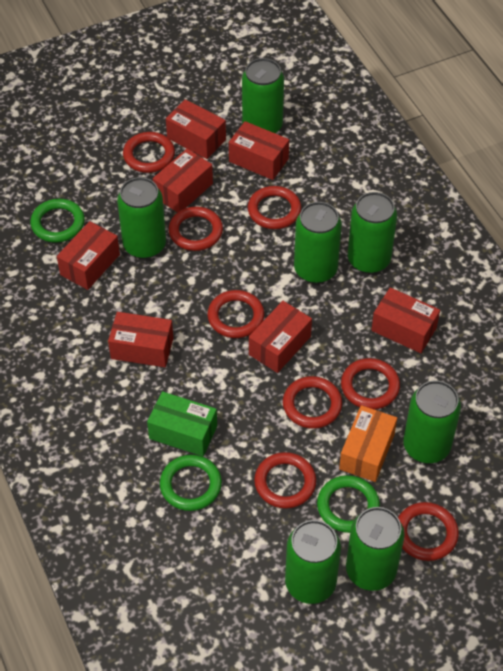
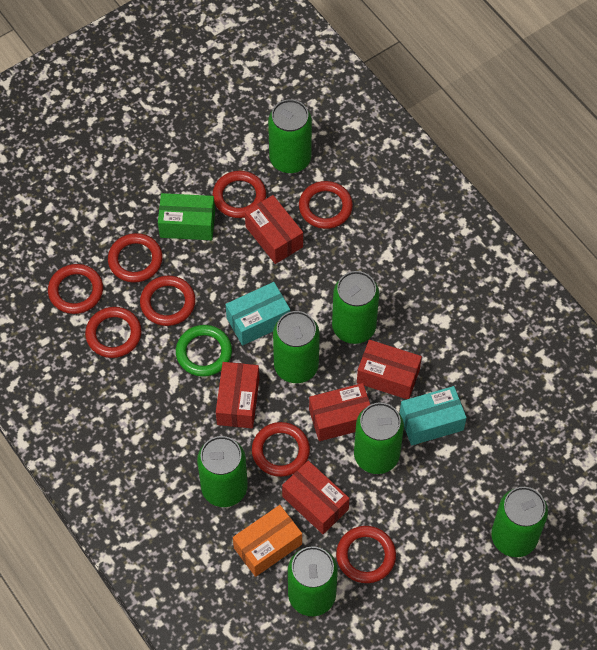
green ring: 3 -> 1
red box: 7 -> 5
turquoise box: 0 -> 2

